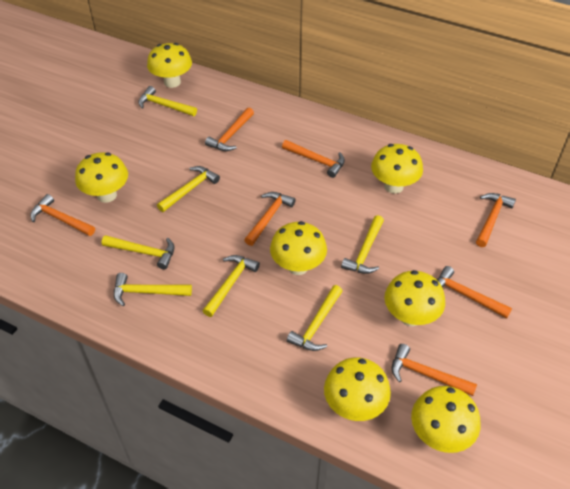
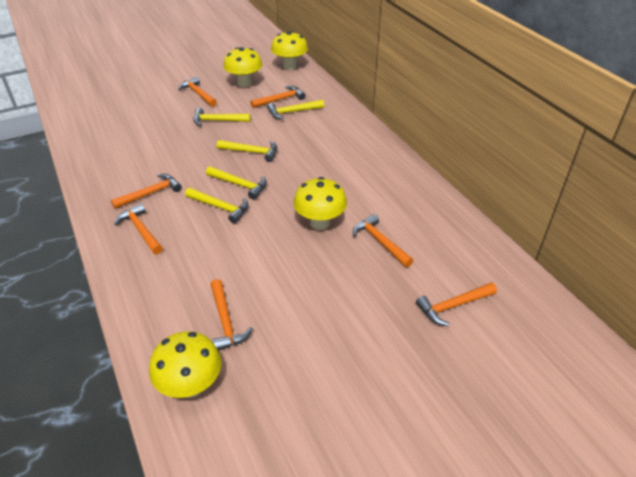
yellow hammer: 7 -> 5
yellow mushroom: 7 -> 4

